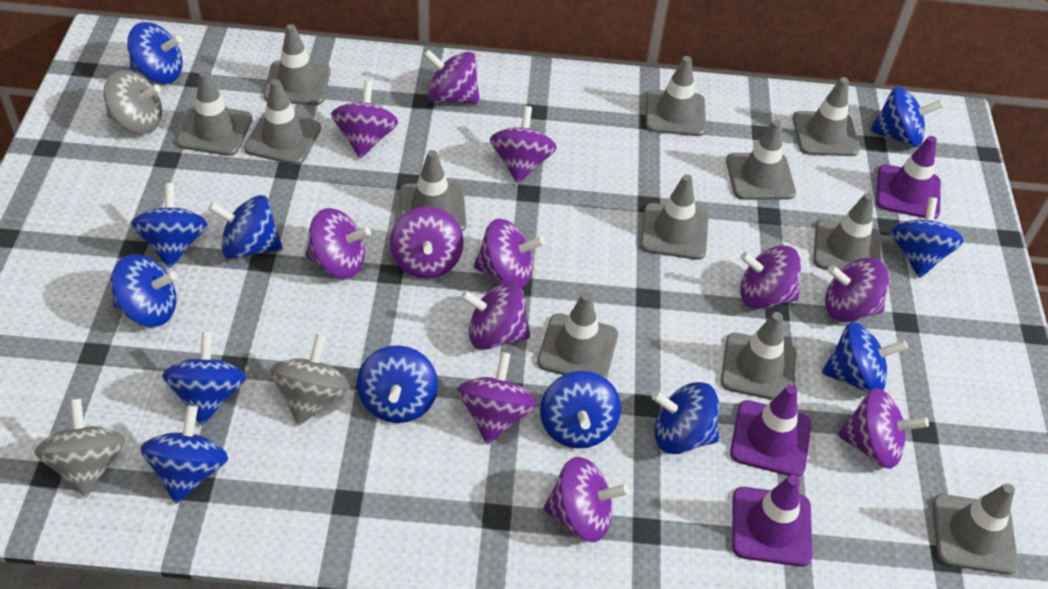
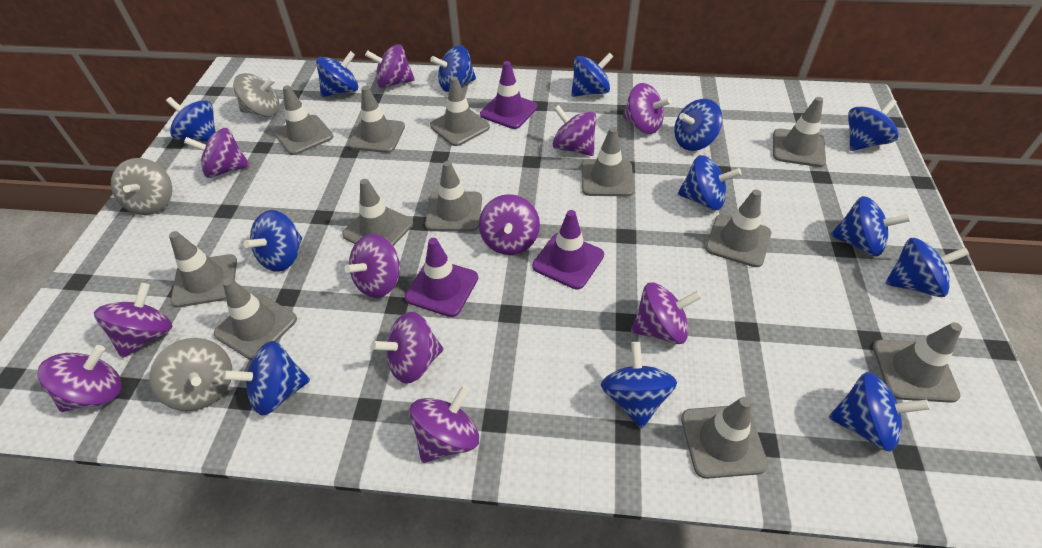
blue spinning top: 12 -> 13
purple spinning top: 12 -> 11

